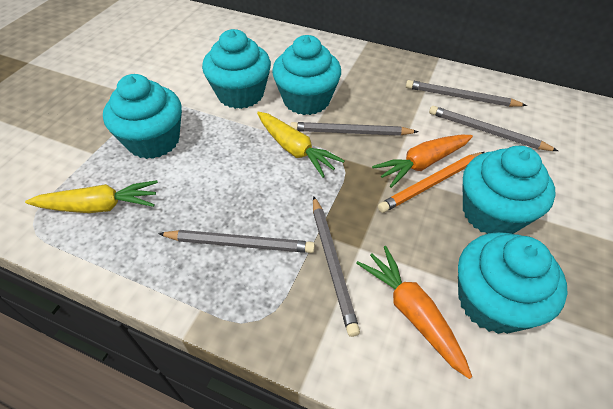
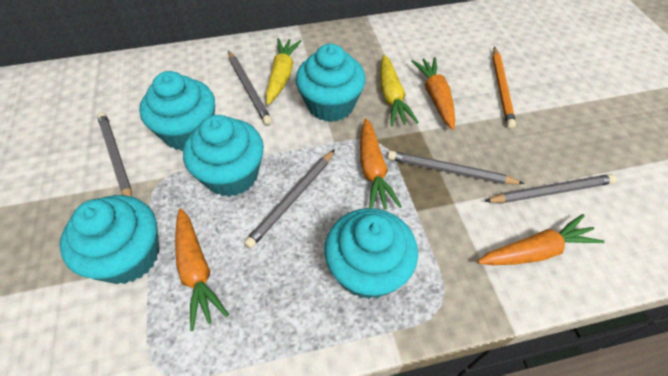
orange carrot: 2 -> 4

